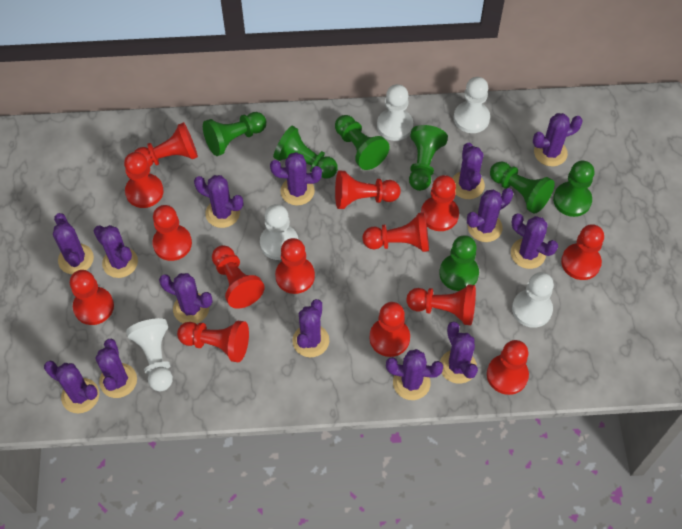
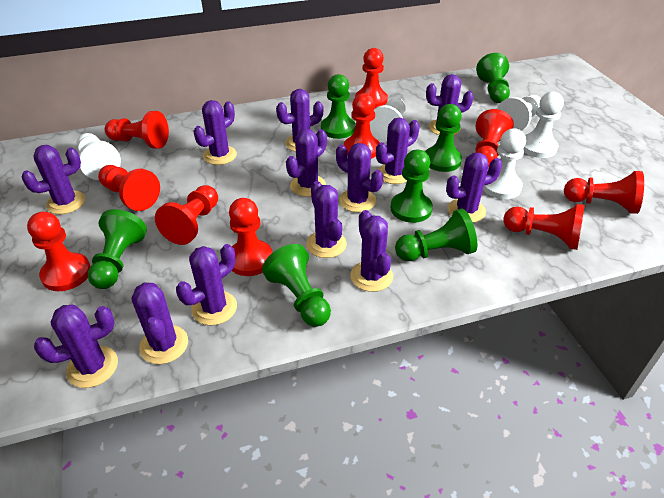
purple cactus: 14 -> 13
red pawn: 14 -> 10

